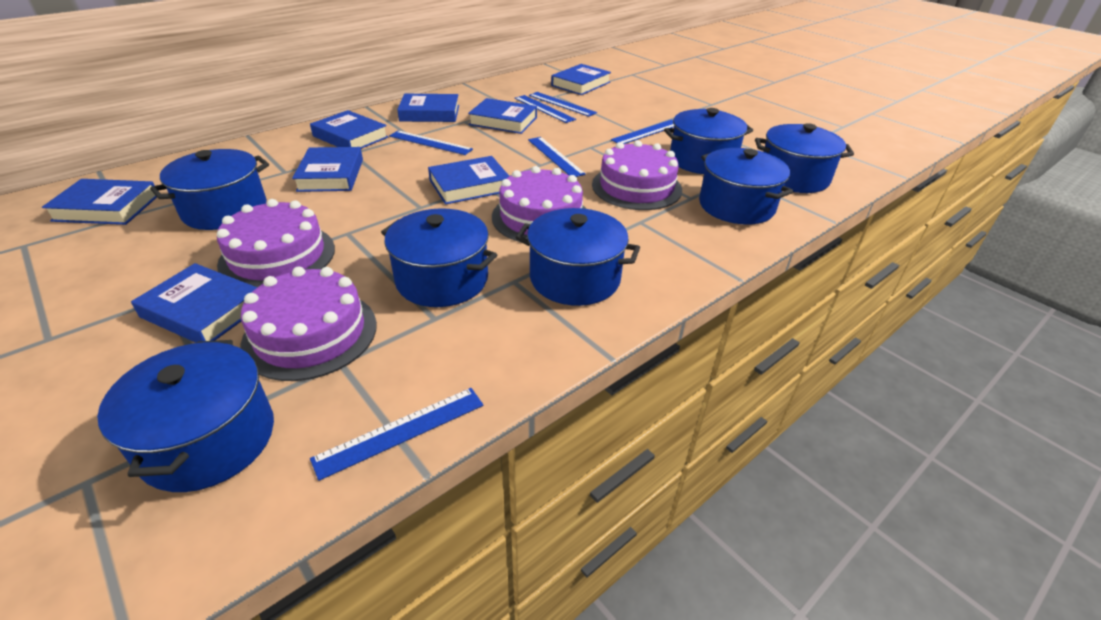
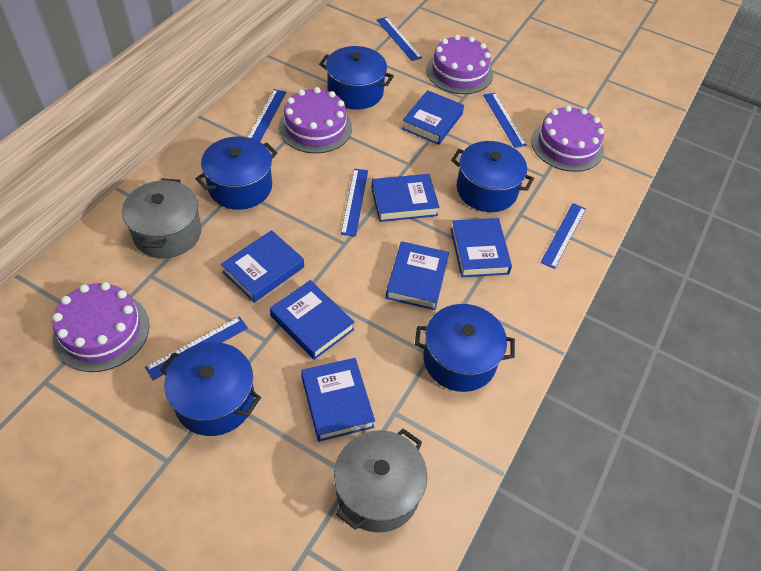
blue book: 8 -> 7
blue pot: 7 -> 5
grey pot: 0 -> 2

